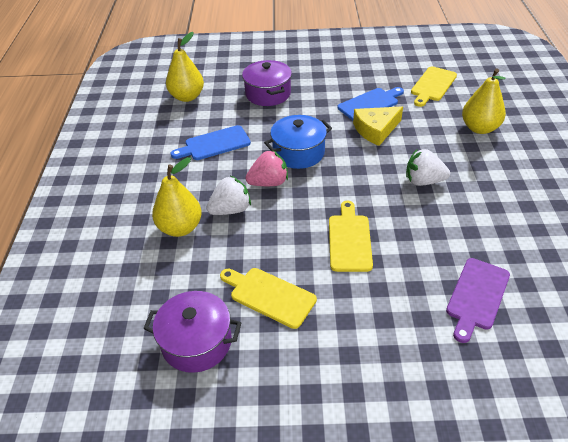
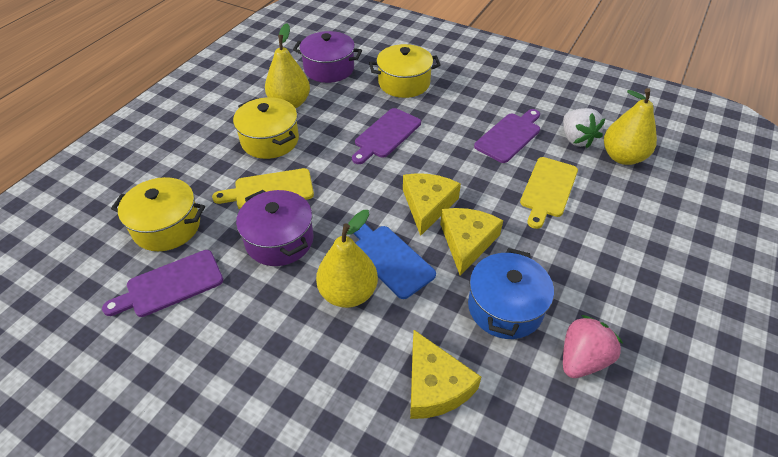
blue cutting board: 2 -> 1
purple cutting board: 1 -> 3
white strawberry: 2 -> 1
yellow cheese: 1 -> 3
yellow cutting board: 3 -> 2
yellow pot: 0 -> 3

